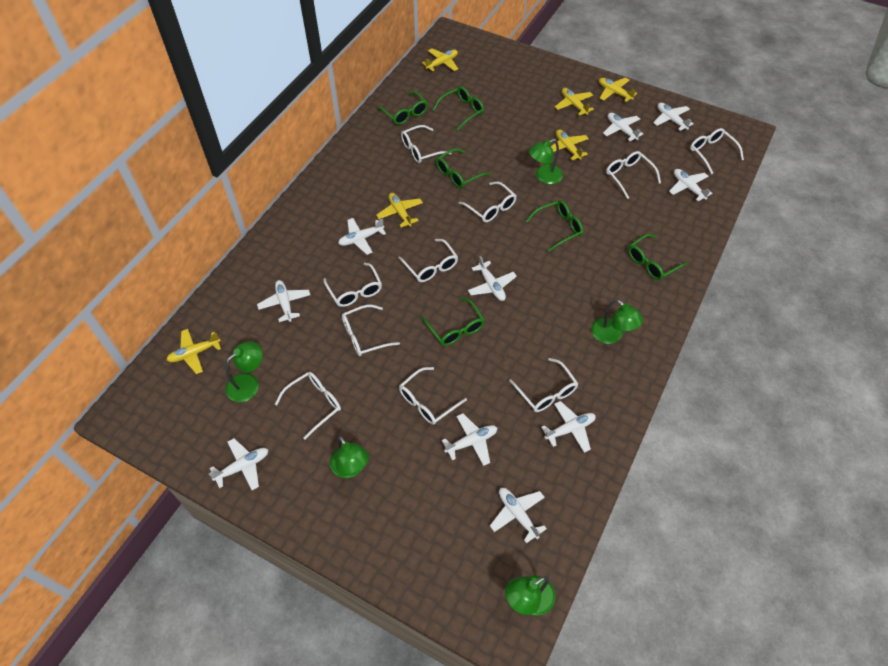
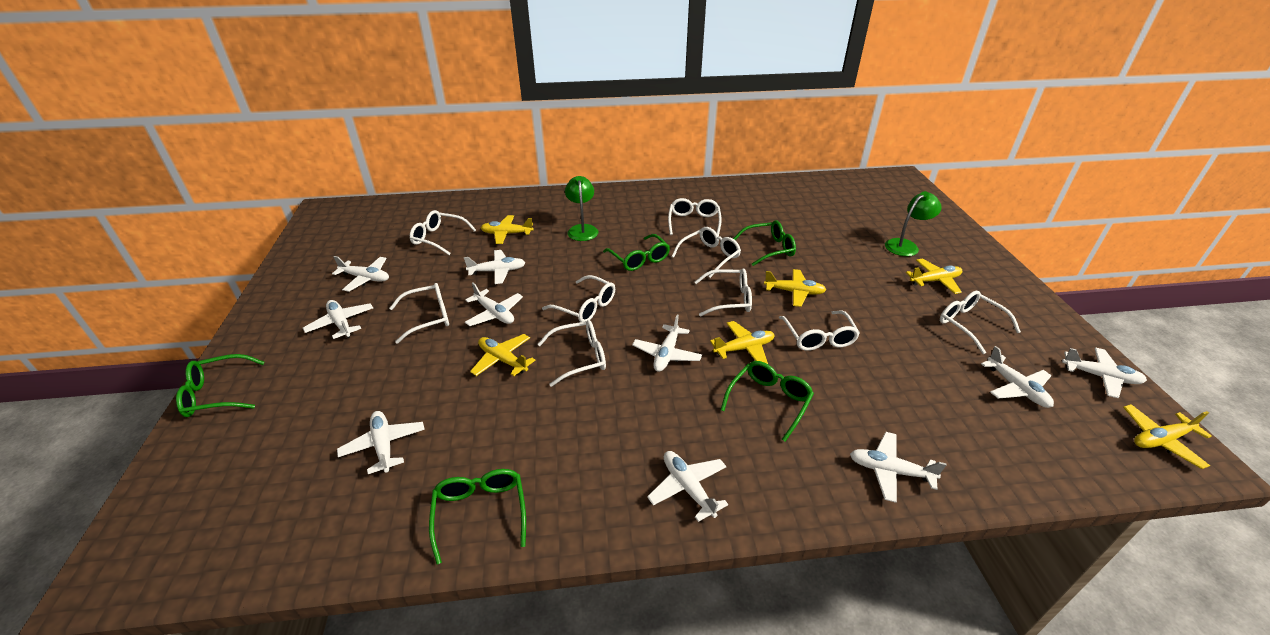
green glasses: 6 -> 5
green lamp: 5 -> 2
white glasses: 10 -> 9

